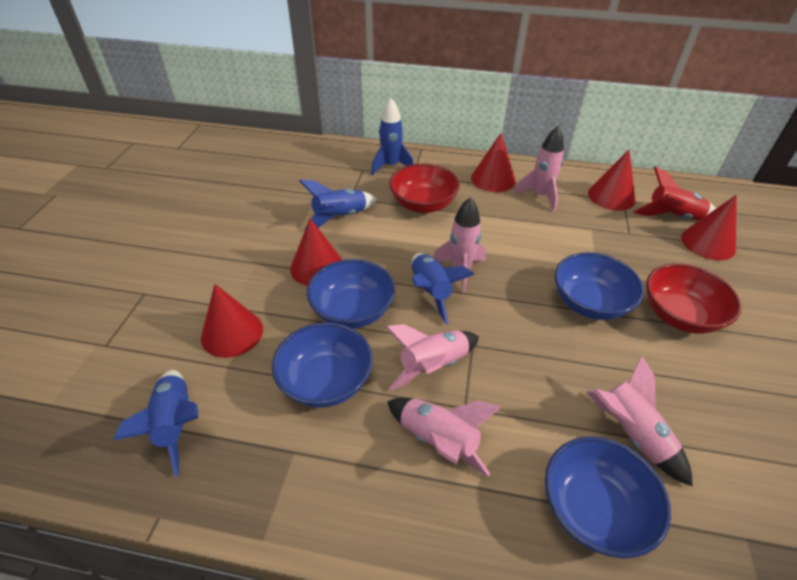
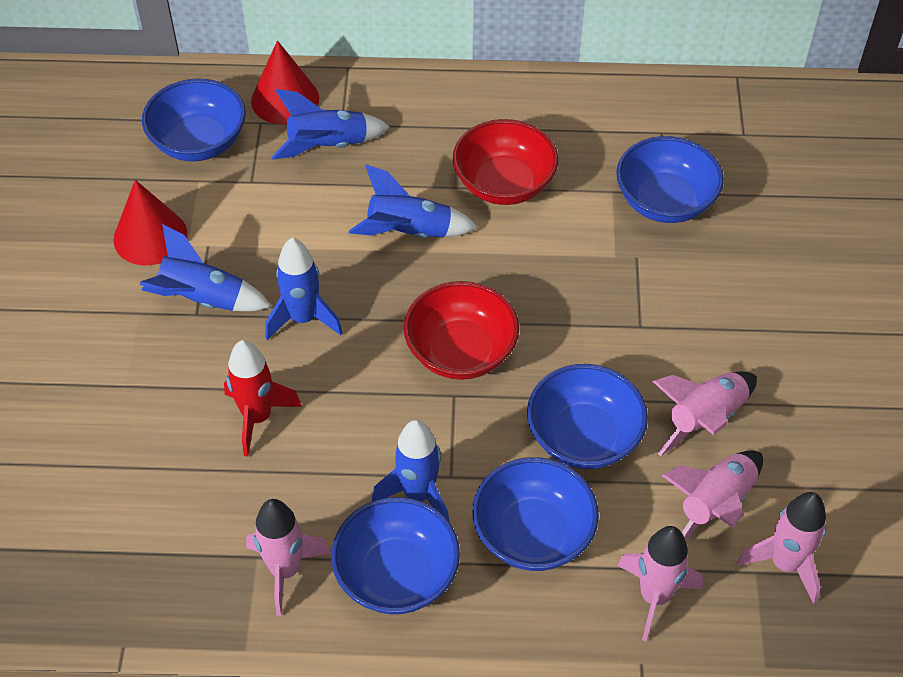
blue bowl: 4 -> 5
blue rocket: 4 -> 5
red cone: 5 -> 2

